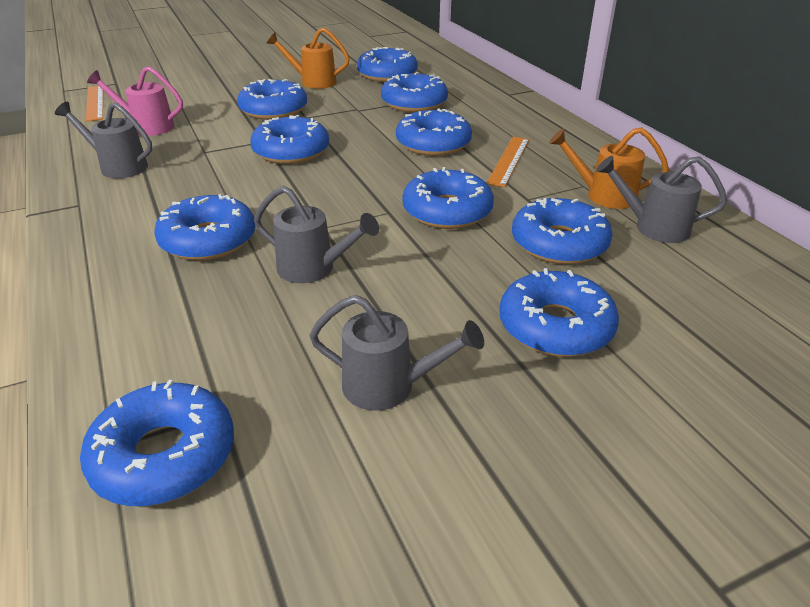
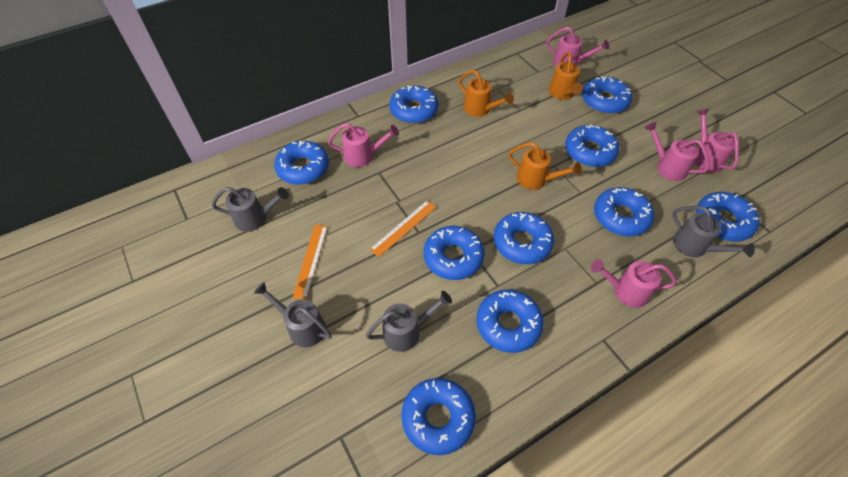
orange watering can: 2 -> 3
pink watering can: 1 -> 5

